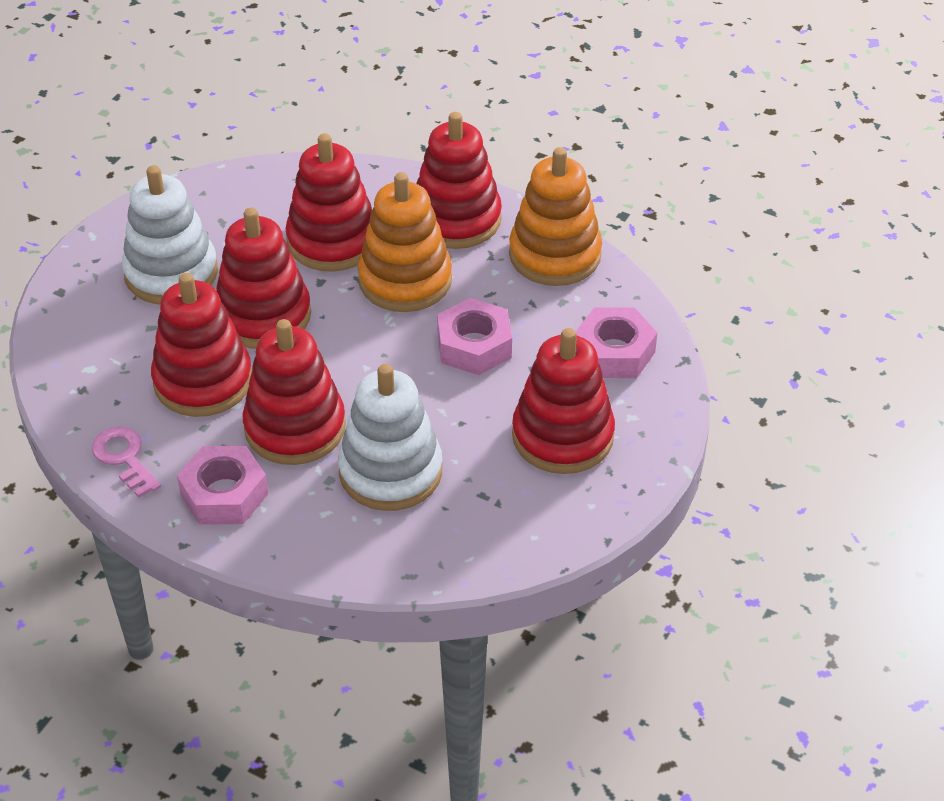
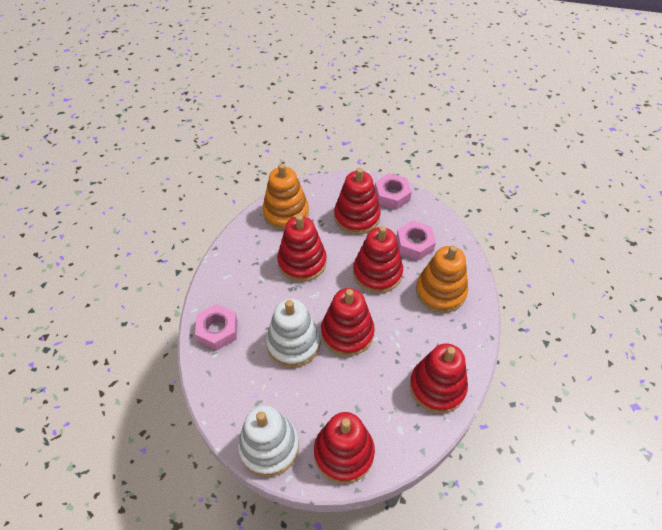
pink key: 1 -> 0

